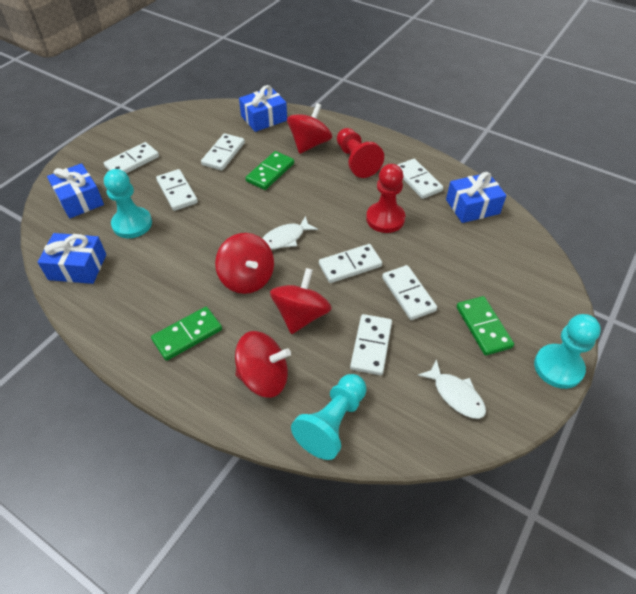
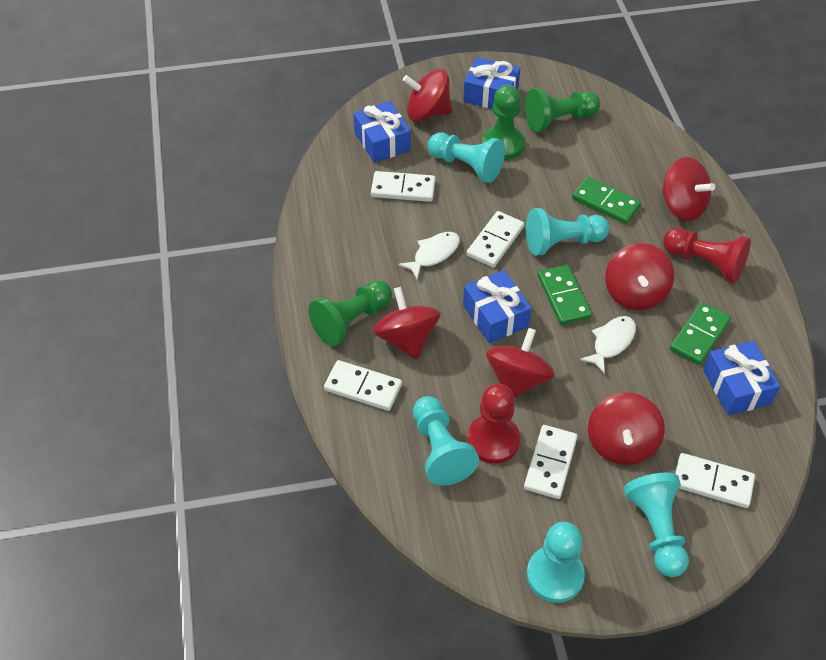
green pawn: 0 -> 3
red spinning top: 4 -> 6
turquoise pawn: 3 -> 5
white domino: 7 -> 5

